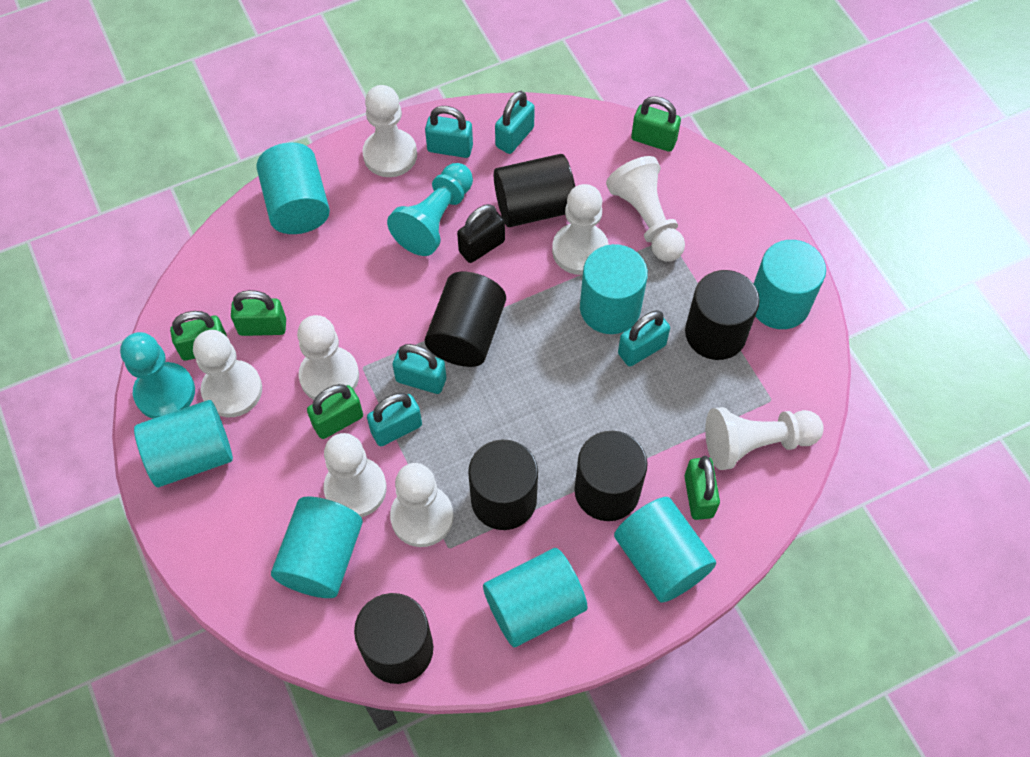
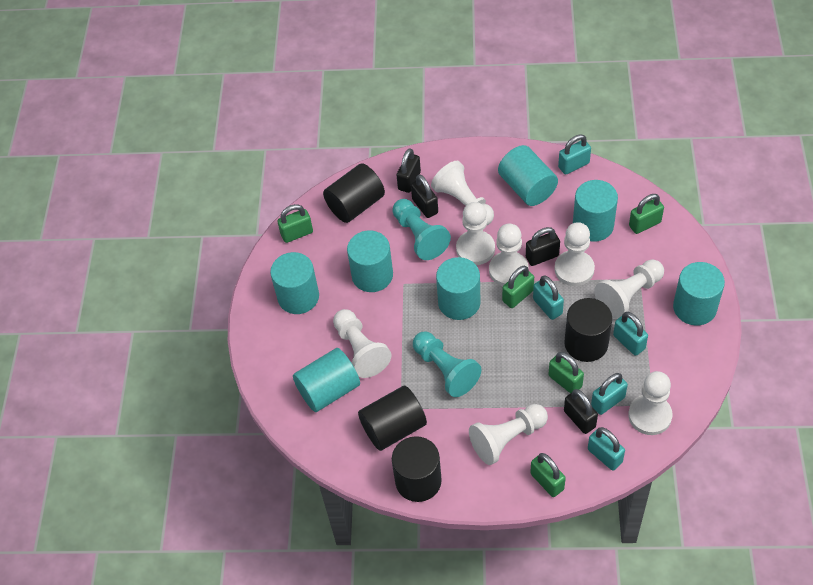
black cylinder: 6 -> 4
black padlock: 1 -> 4

